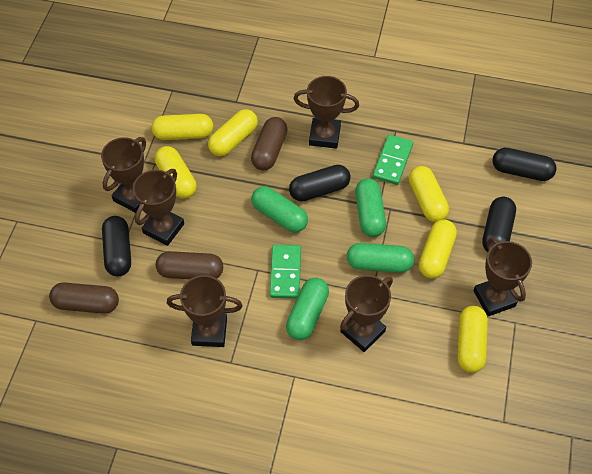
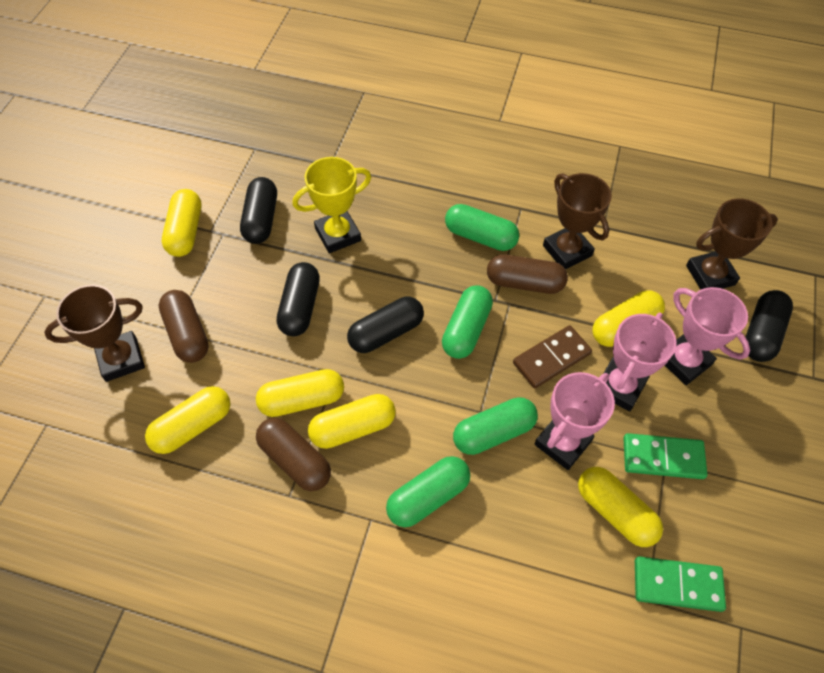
brown domino: 0 -> 1
brown trophy: 6 -> 3
pink trophy: 0 -> 3
yellow trophy: 0 -> 1

